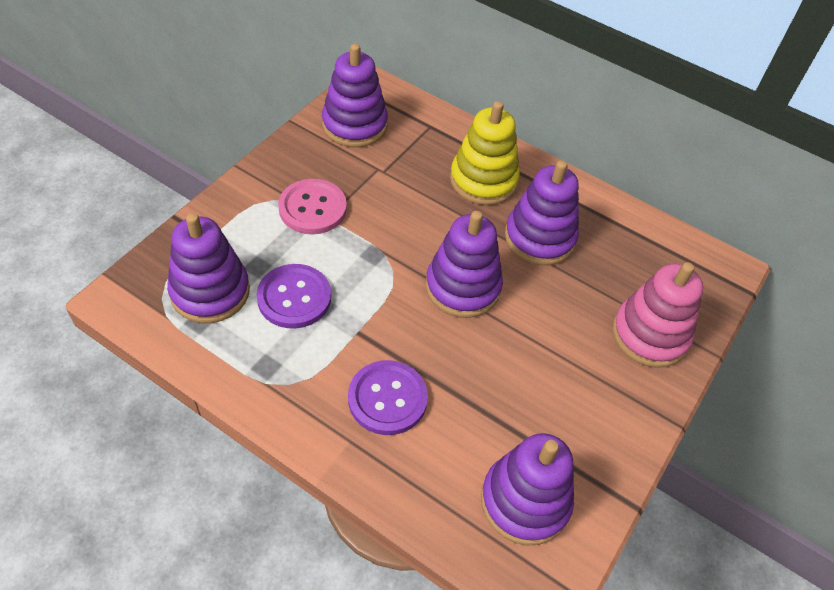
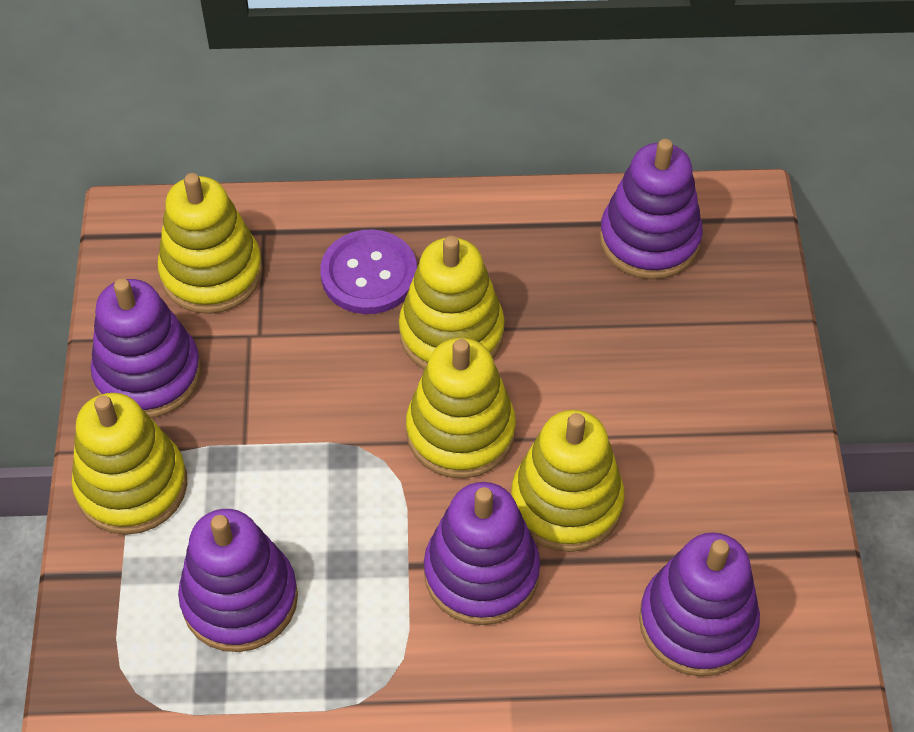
pink button: 1 -> 0
pink stacking toy: 1 -> 0
purple button: 2 -> 1
yellow stacking toy: 1 -> 5

